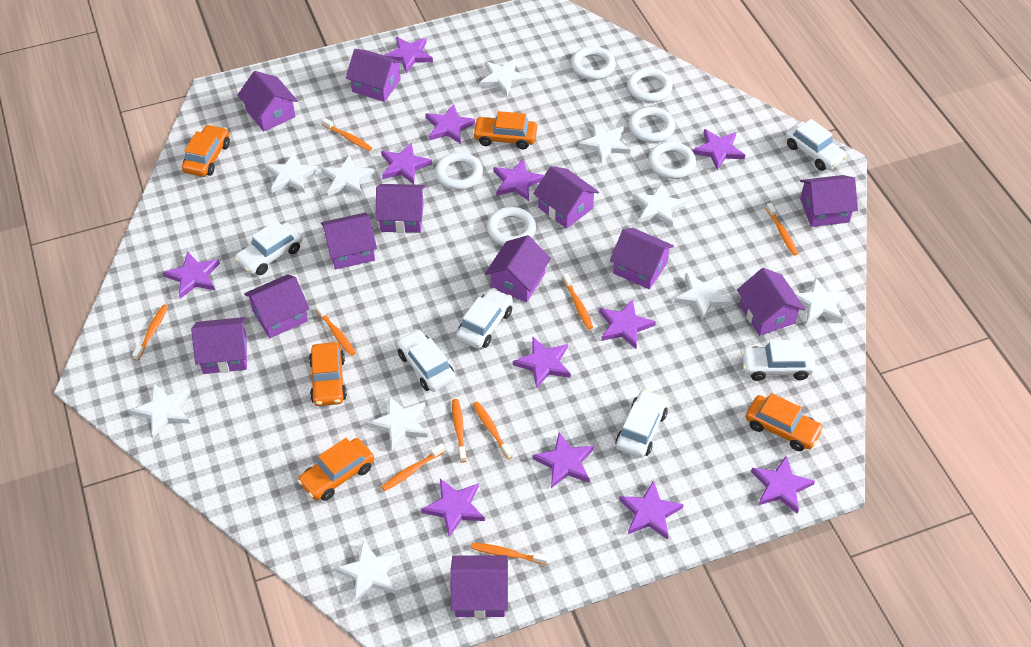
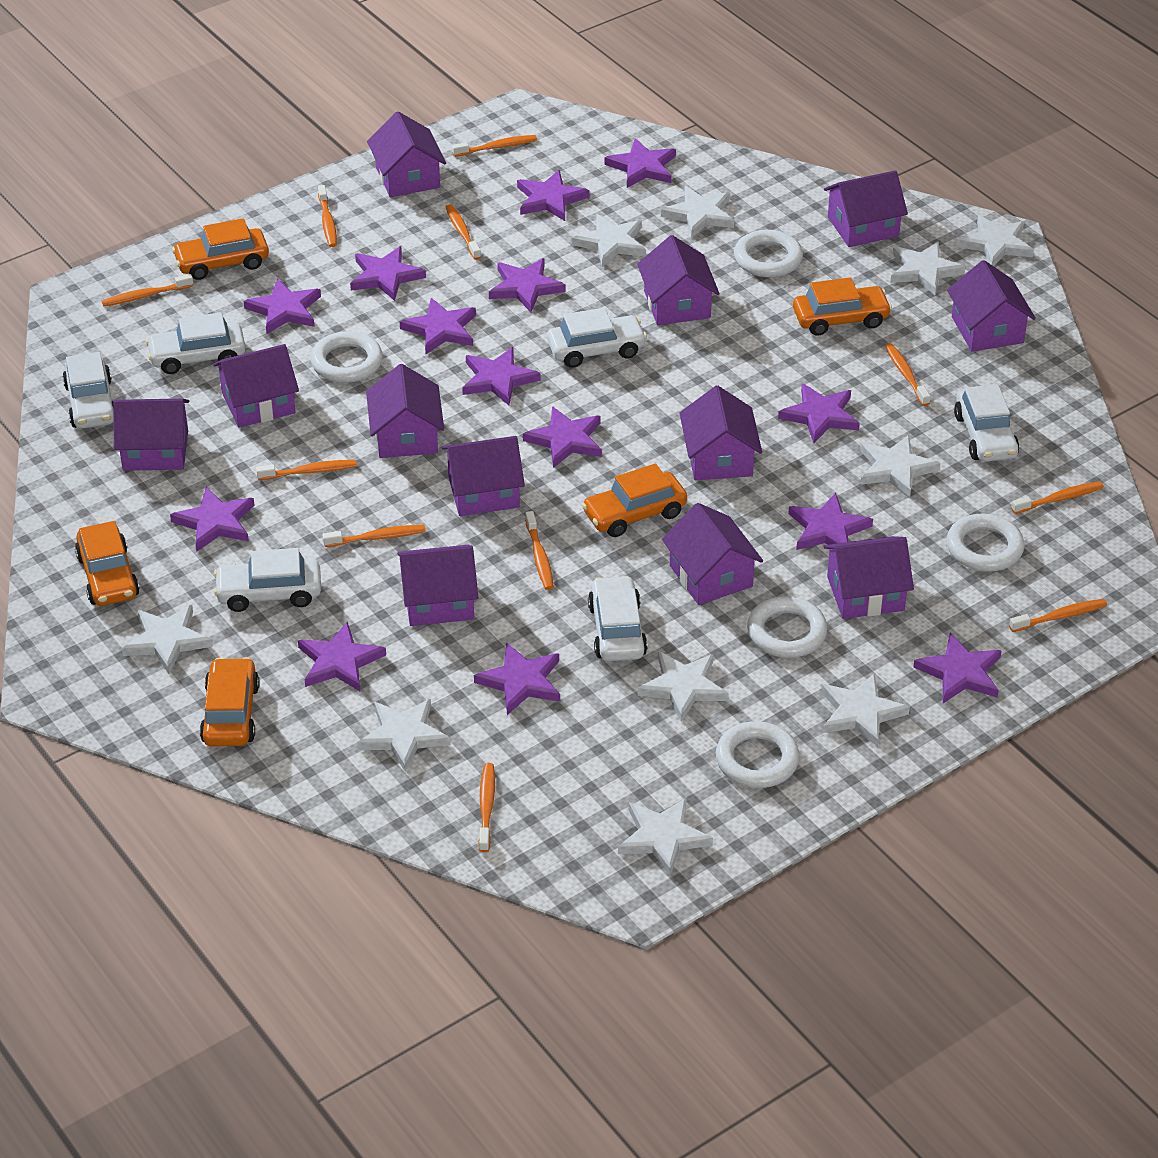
orange toothbrush: 9 -> 11
purple star: 12 -> 14
white ring: 6 -> 5

